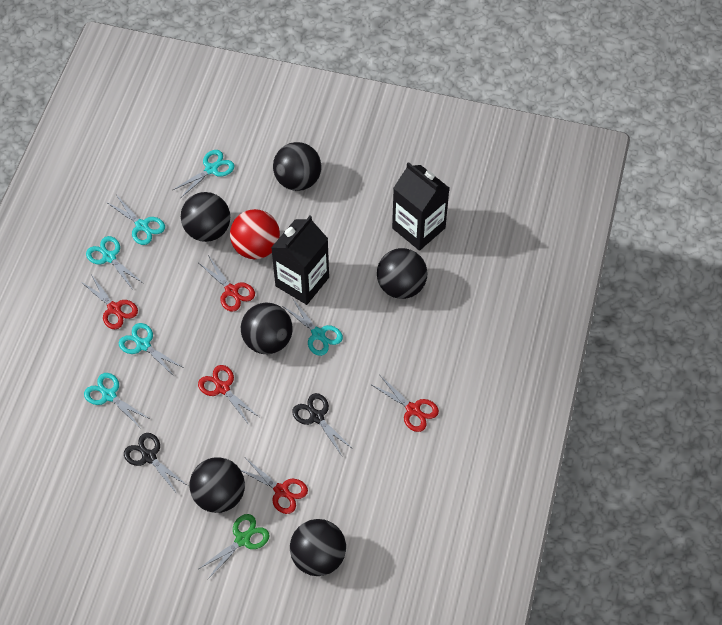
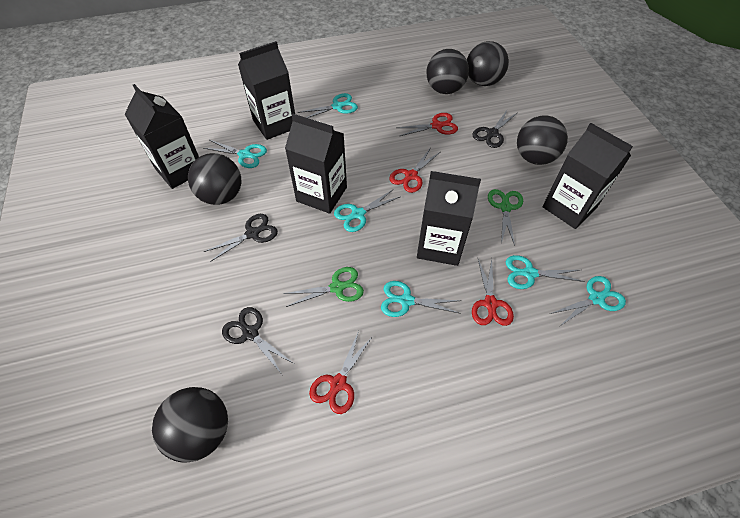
black ball: 6 -> 5
black carton: 2 -> 5
black scissors: 2 -> 3
green scissors: 1 -> 2
red ball: 1 -> 0
red scissors: 5 -> 4

